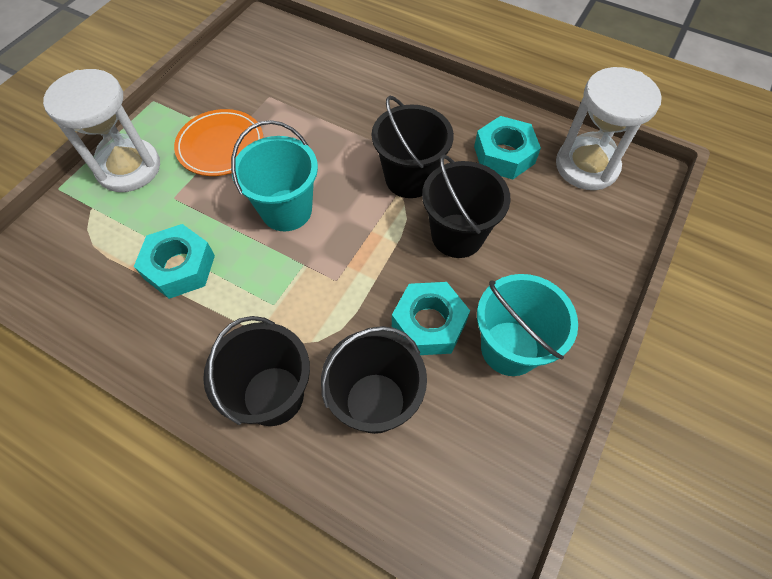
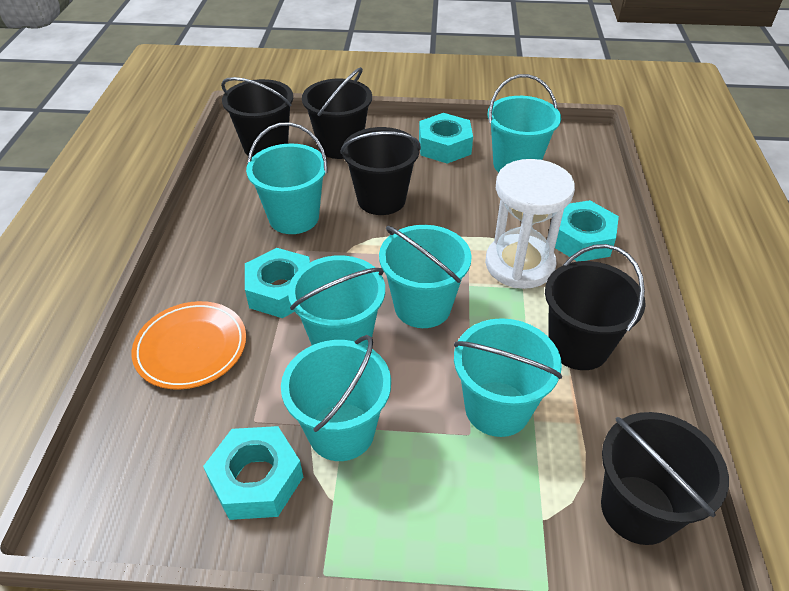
black bucket: 4 -> 5
turquoise bucket: 2 -> 6
turquoise nut: 3 -> 4
white hourglass: 2 -> 1

